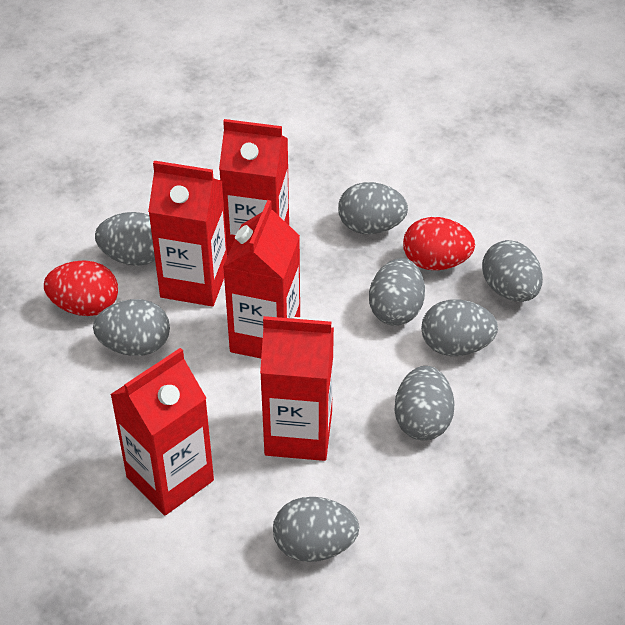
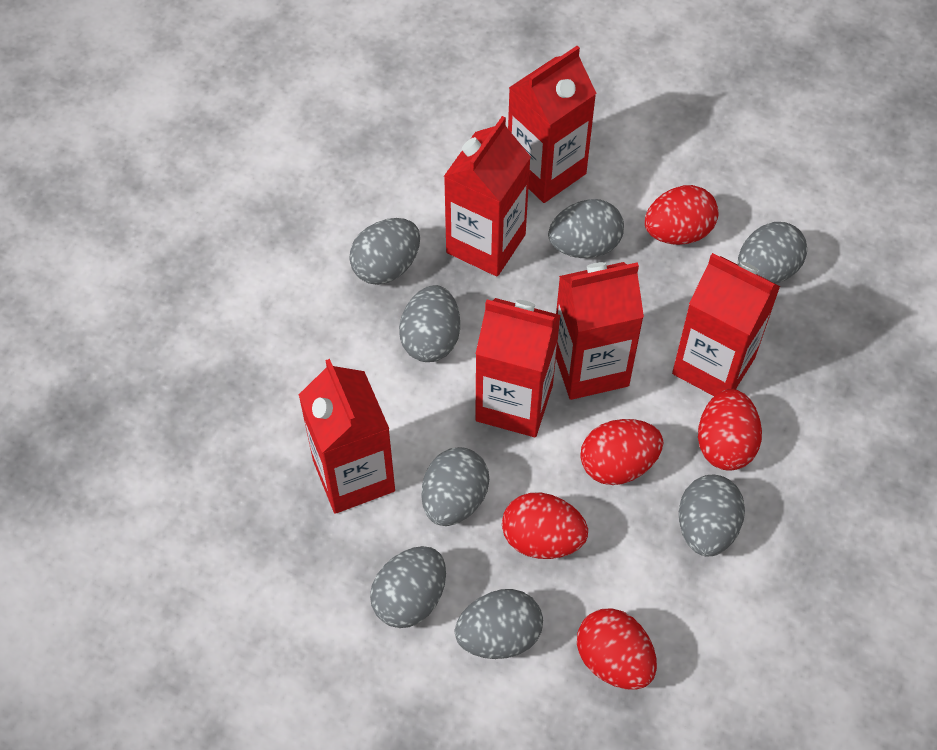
red carton: 5 -> 6
red egg: 2 -> 5

